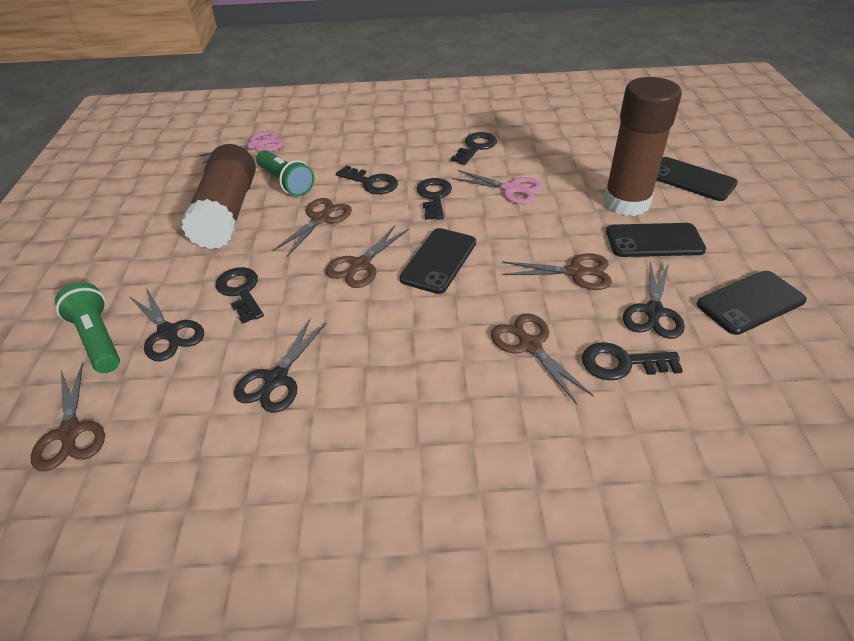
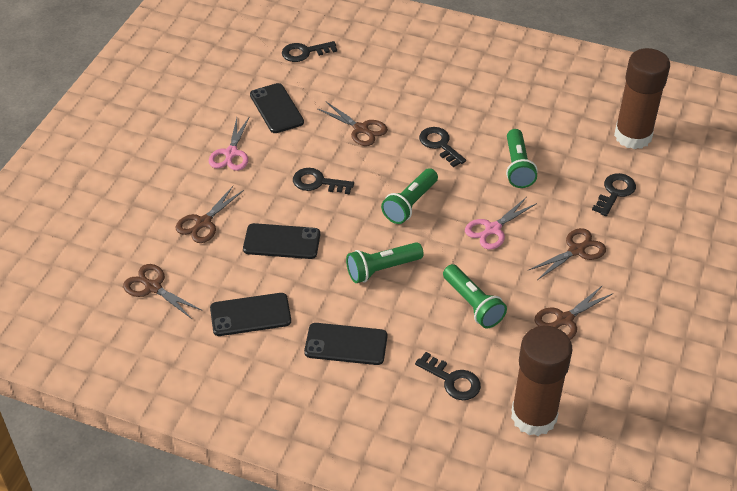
black scissors: 3 -> 0
green flashlight: 2 -> 4

